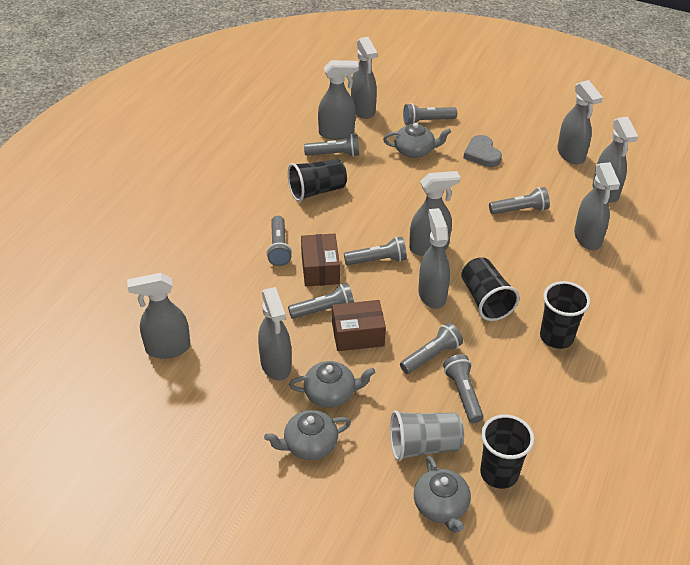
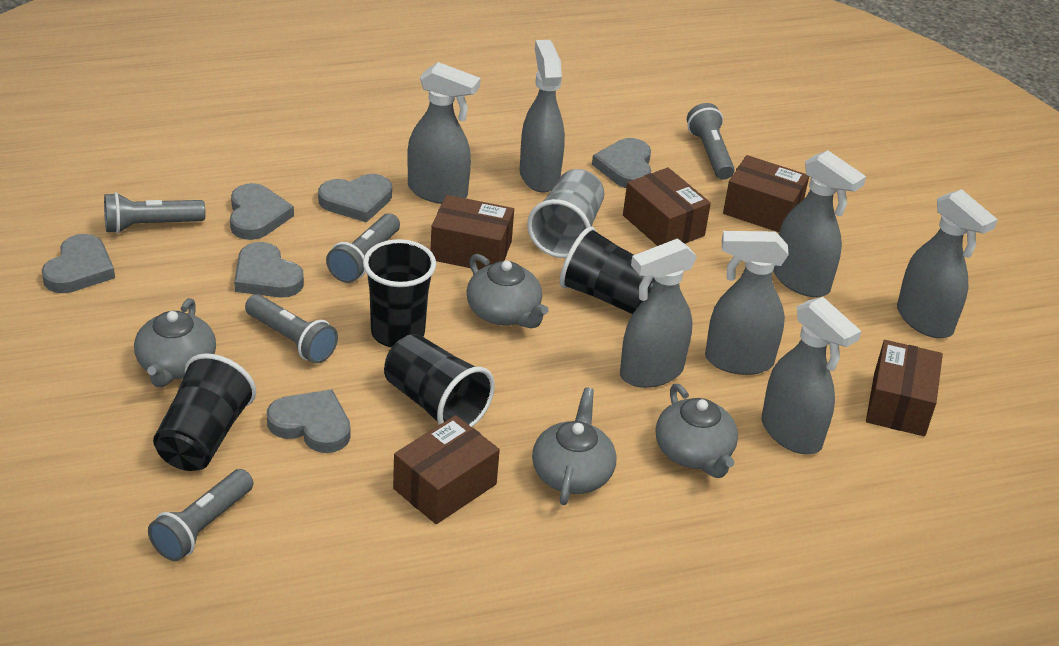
brown box: 2 -> 5
grey flashlight: 8 -> 5
grey heart: 1 -> 6
grey spray bottle: 9 -> 7

